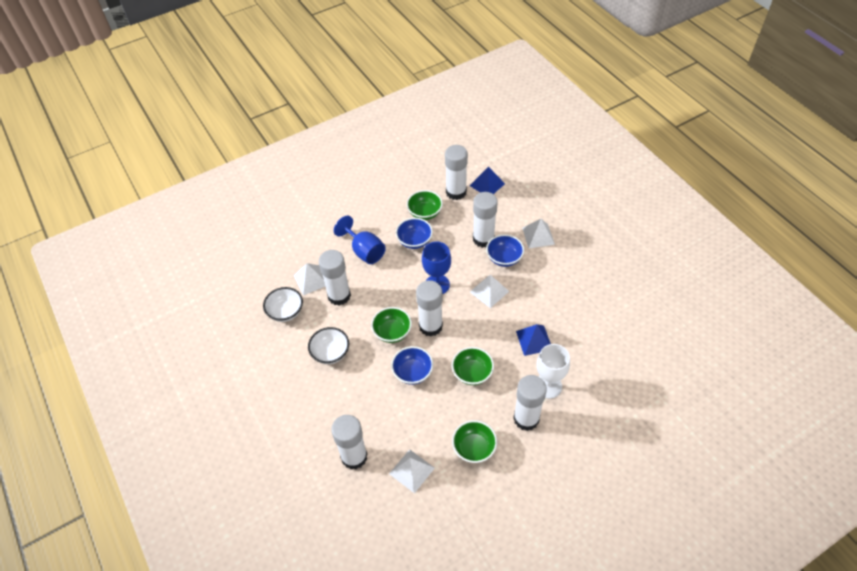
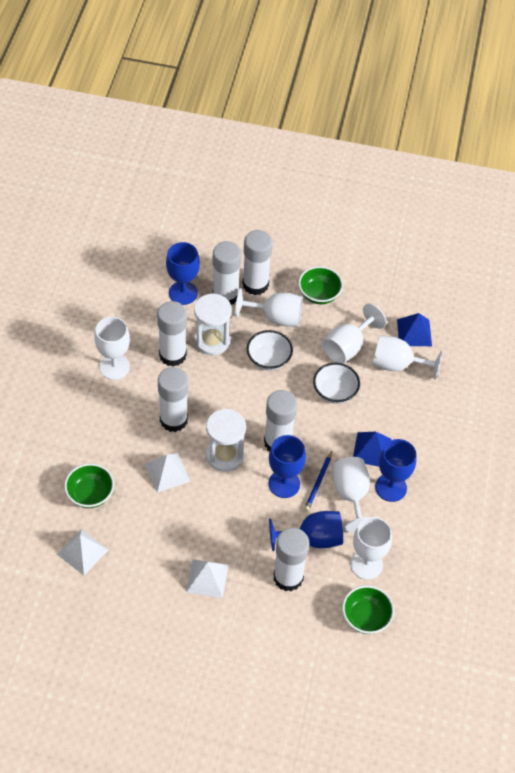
blue bowl: 3 -> 0
blue goblet: 2 -> 4
blue pencil: 0 -> 1
green bowl: 4 -> 3
white goblet: 1 -> 6
white hourglass: 0 -> 2
white pyramid: 4 -> 3

